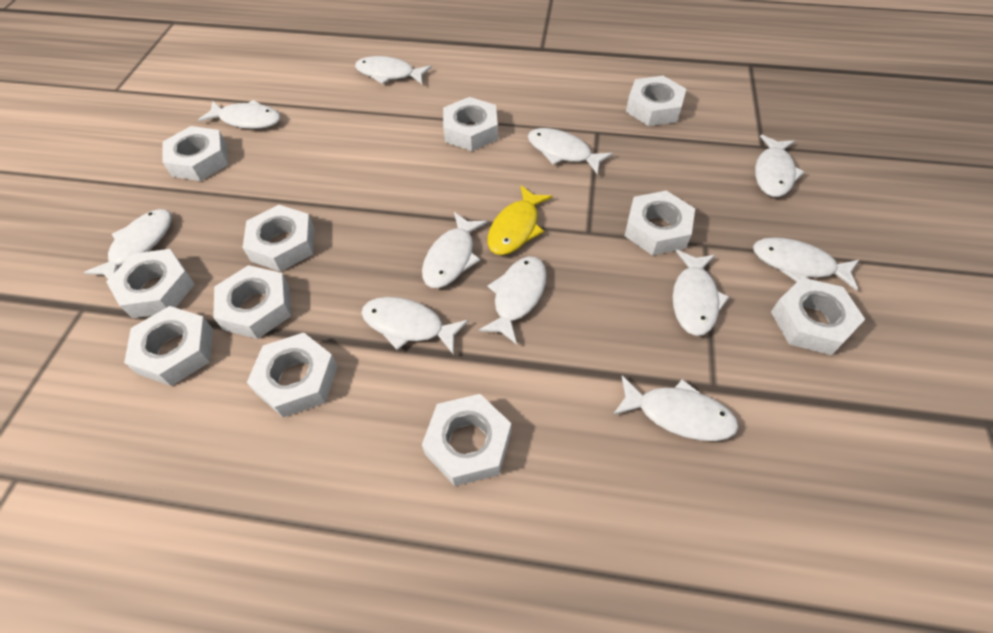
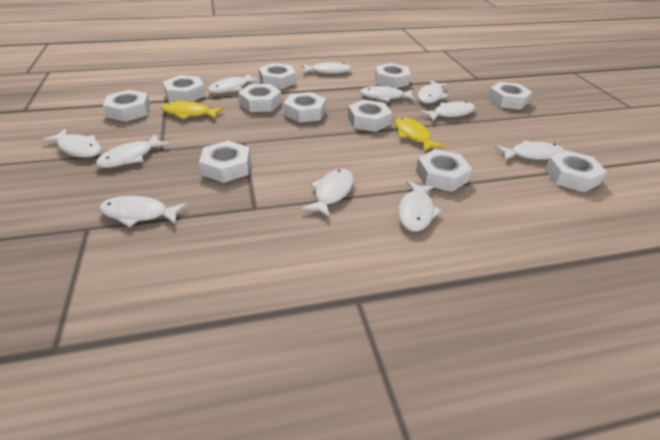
yellow fish: 1 -> 2

